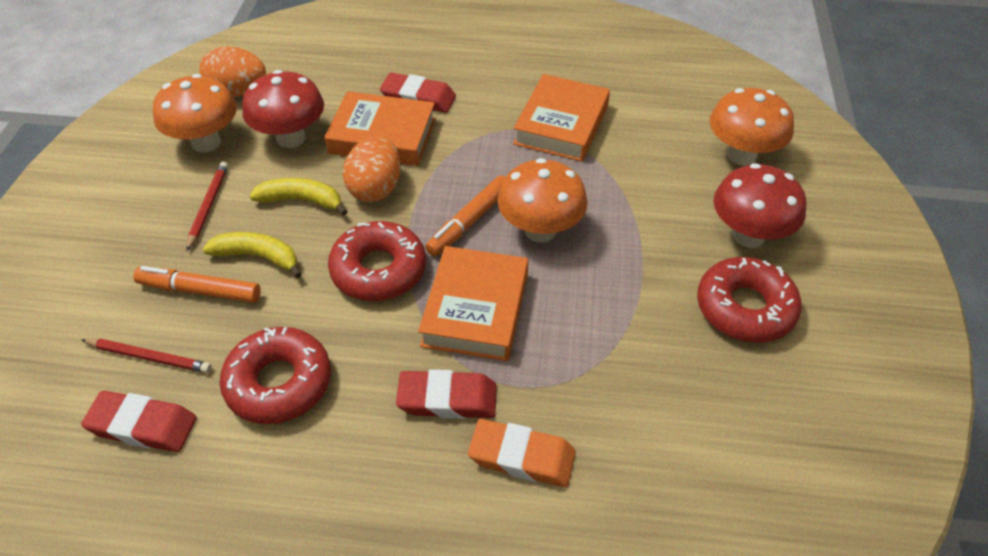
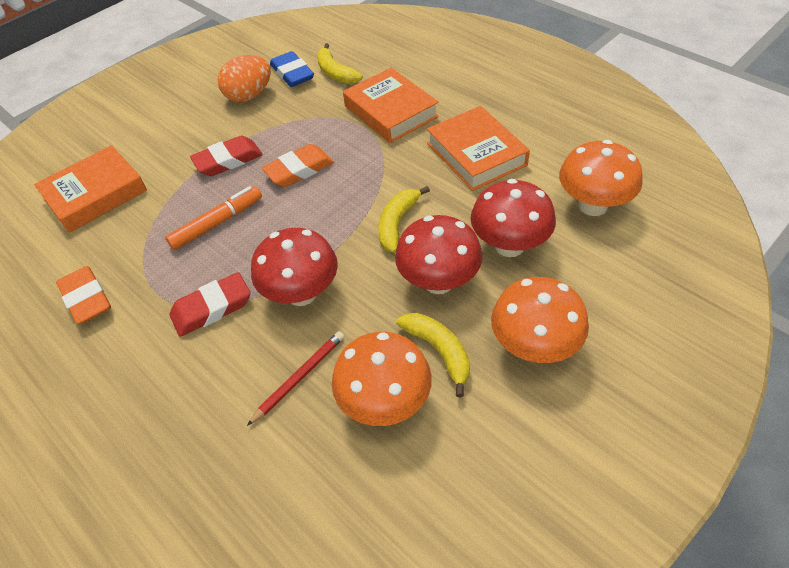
blue eraser: 0 -> 1
orange egg: 2 -> 1
orange eraser: 1 -> 2
orange marker: 2 -> 1
red donut: 3 -> 0
red eraser: 3 -> 2
red mushroom: 2 -> 3
red pencil: 2 -> 1
yellow banana: 2 -> 3

